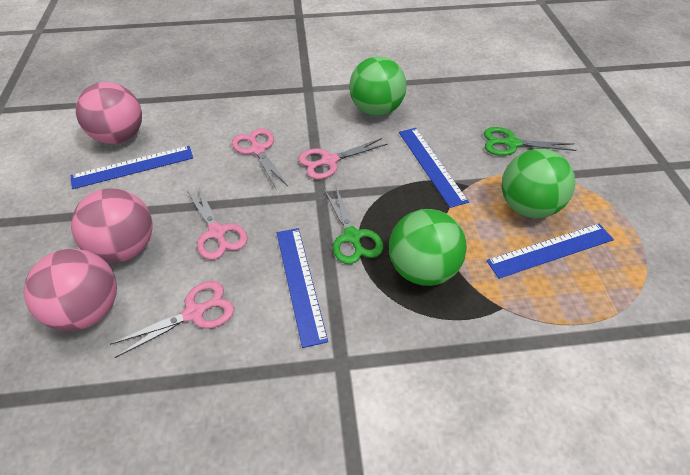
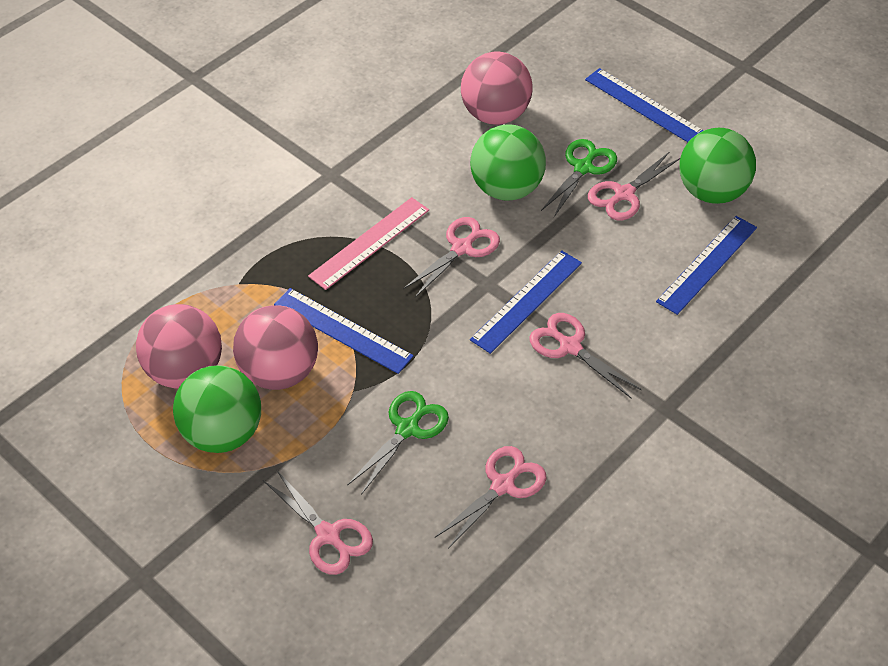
pink ruler: 0 -> 1
pink scissors: 4 -> 5

